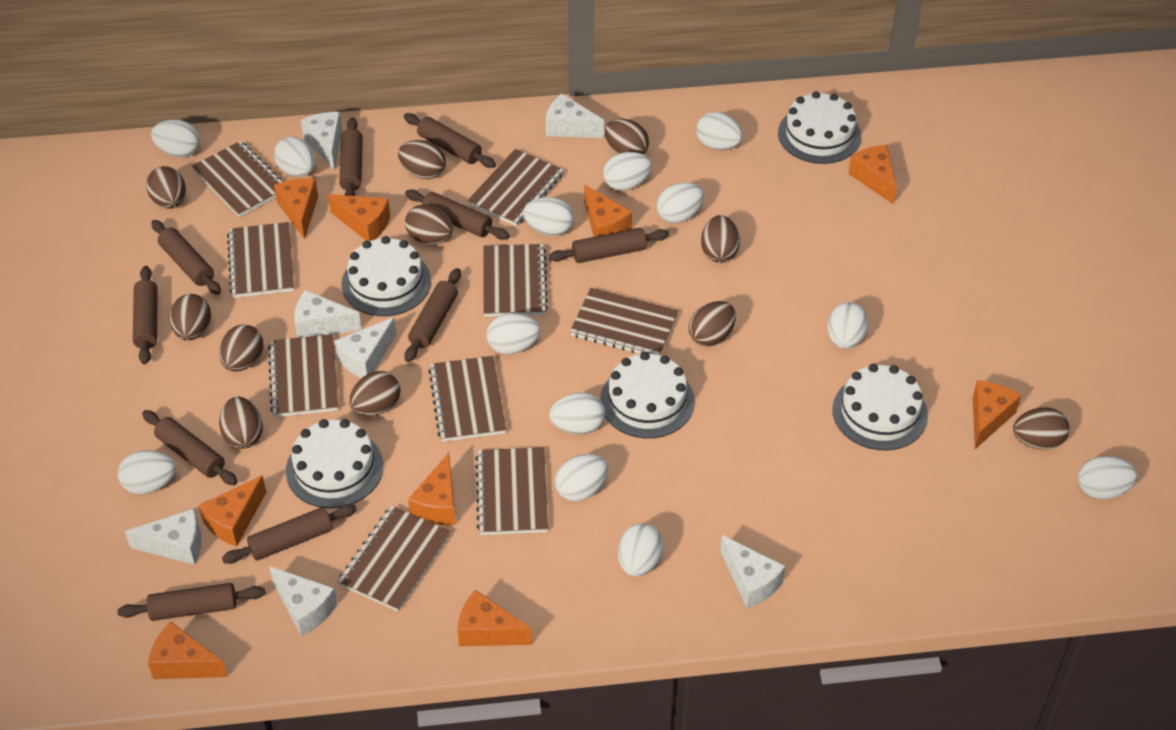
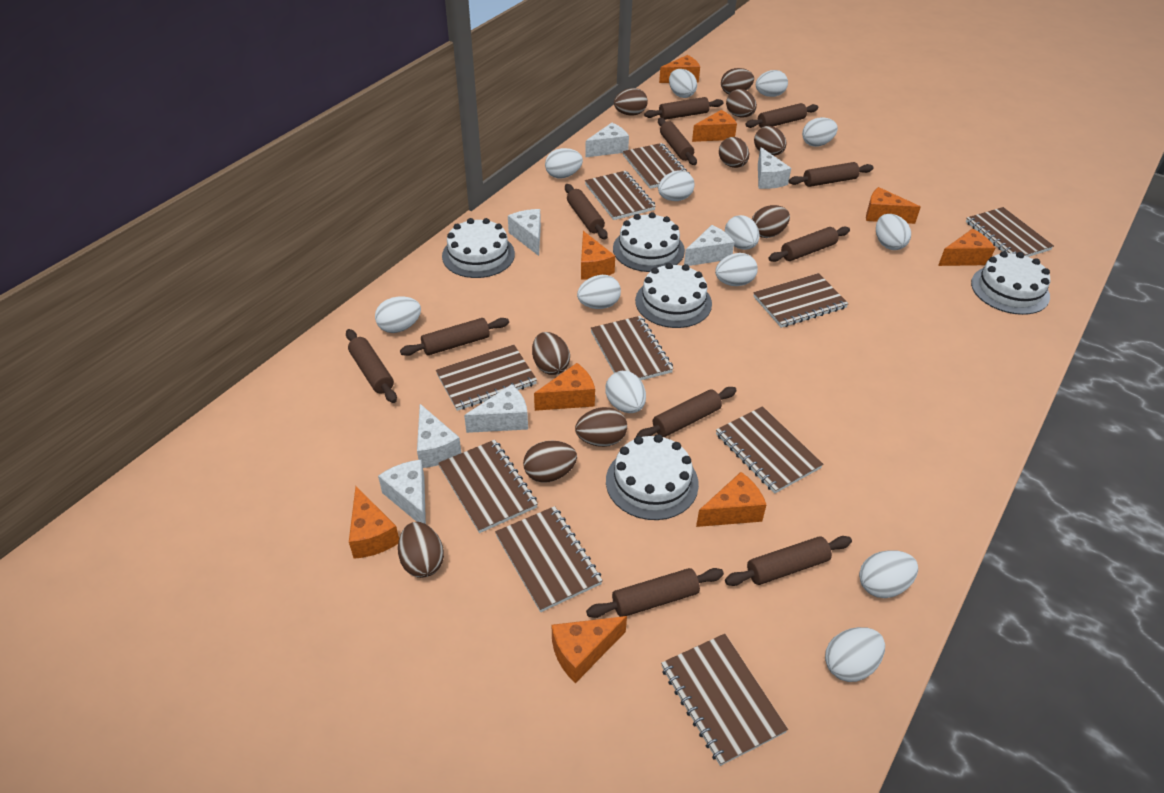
brown egg: 11 -> 10
brown notebook: 9 -> 10
brown rolling pin: 10 -> 11

